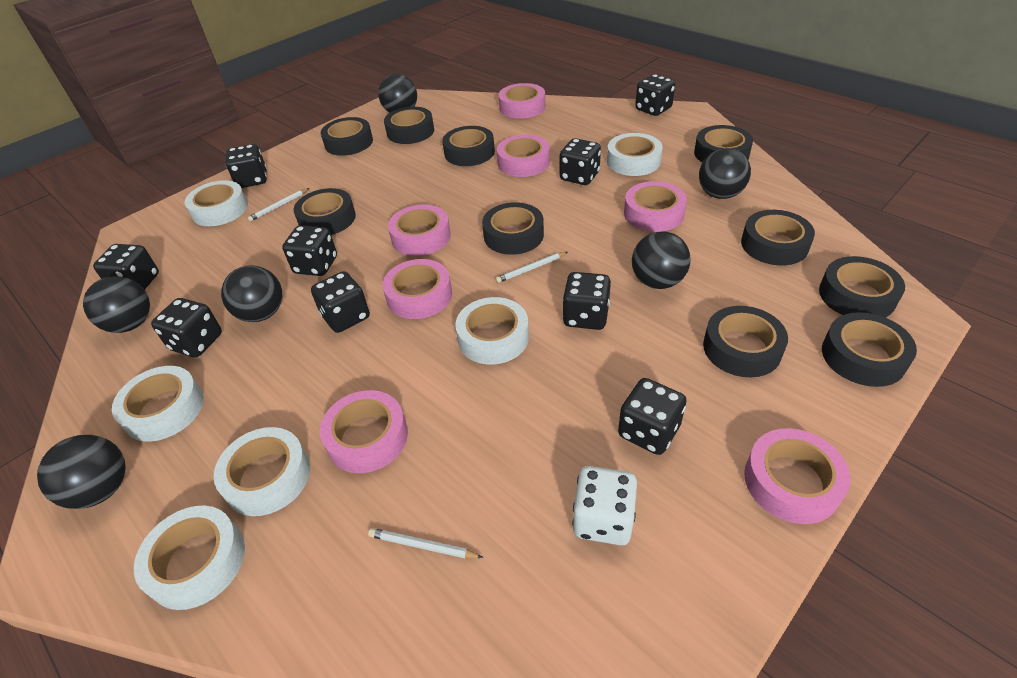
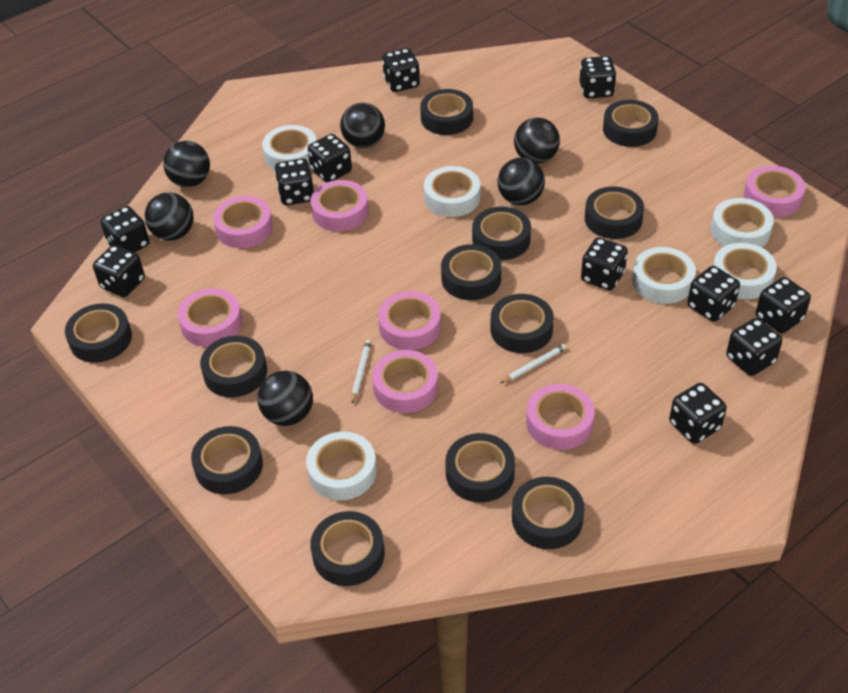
black dice: 9 -> 11
black tape: 10 -> 12
white dice: 1 -> 0
white pencil: 3 -> 2

